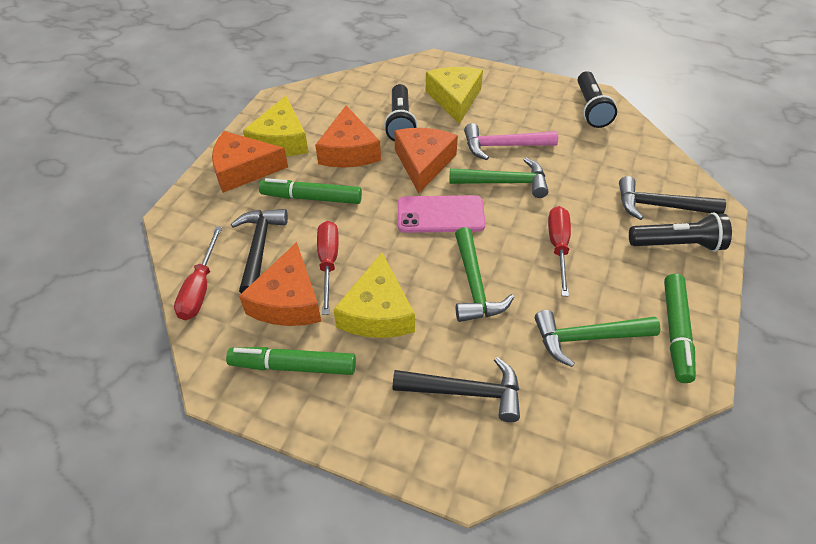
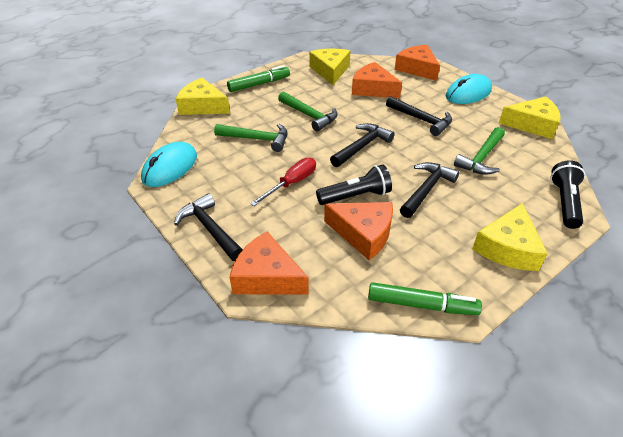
black flashlight: 3 -> 2
black hammer: 3 -> 4
green marker: 3 -> 2
pink hammer: 1 -> 0
pink phone: 1 -> 0
red screwdriver: 3 -> 1
turquoise mouse: 0 -> 2
yellow cheese: 3 -> 4

